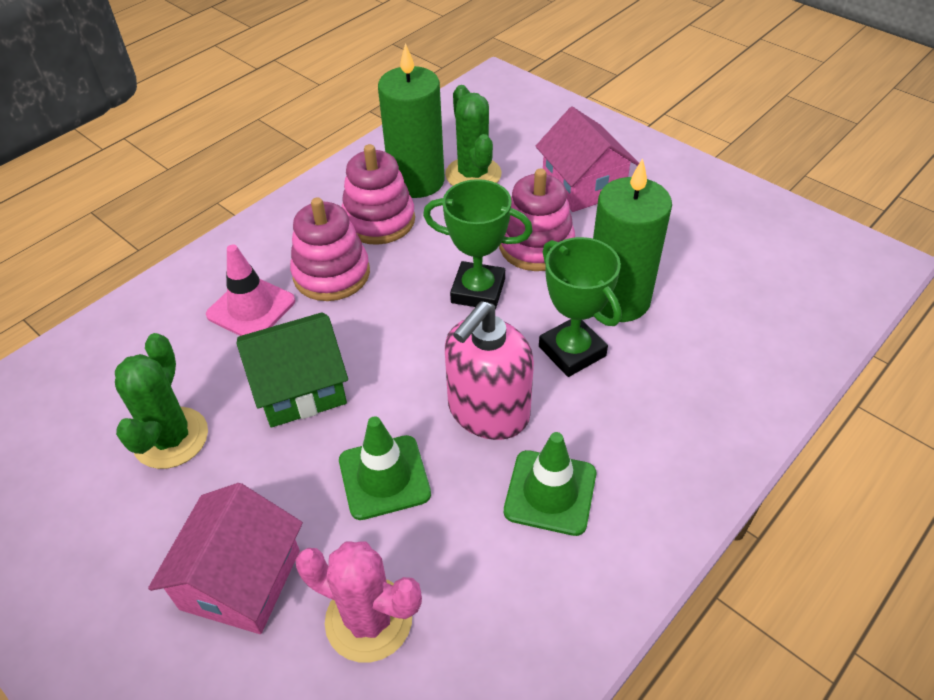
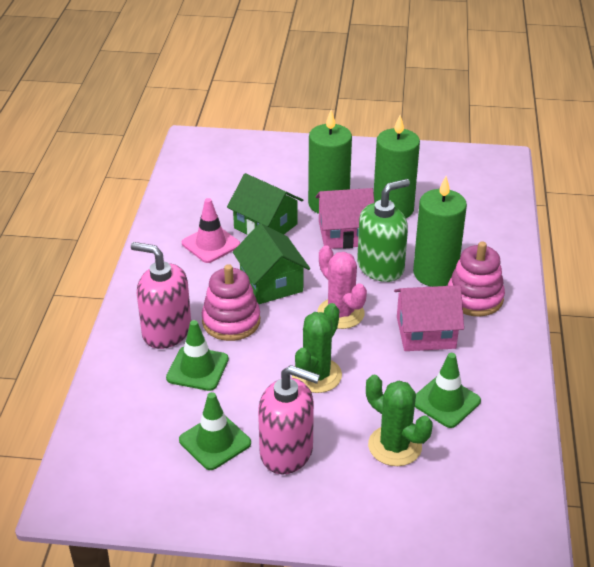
green candle: 2 -> 3
green house: 1 -> 2
green soap dispenser: 0 -> 1
green traffic cone: 2 -> 3
green trophy: 2 -> 0
pink soap dispenser: 1 -> 2
pink stacking toy: 3 -> 2

